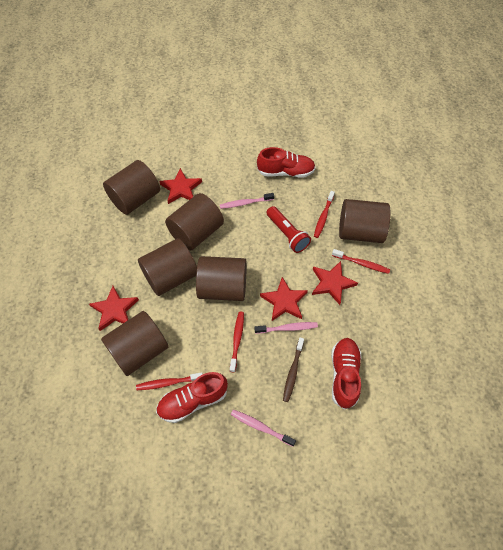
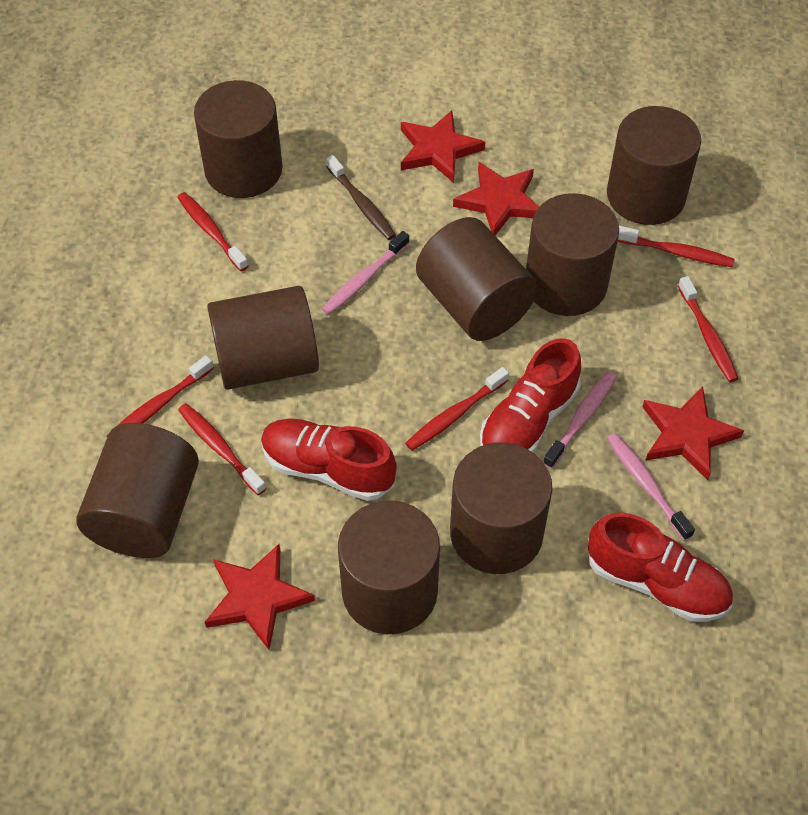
brown cylinder: 6 -> 8
red flashlight: 1 -> 0
red toothbrush: 4 -> 6

